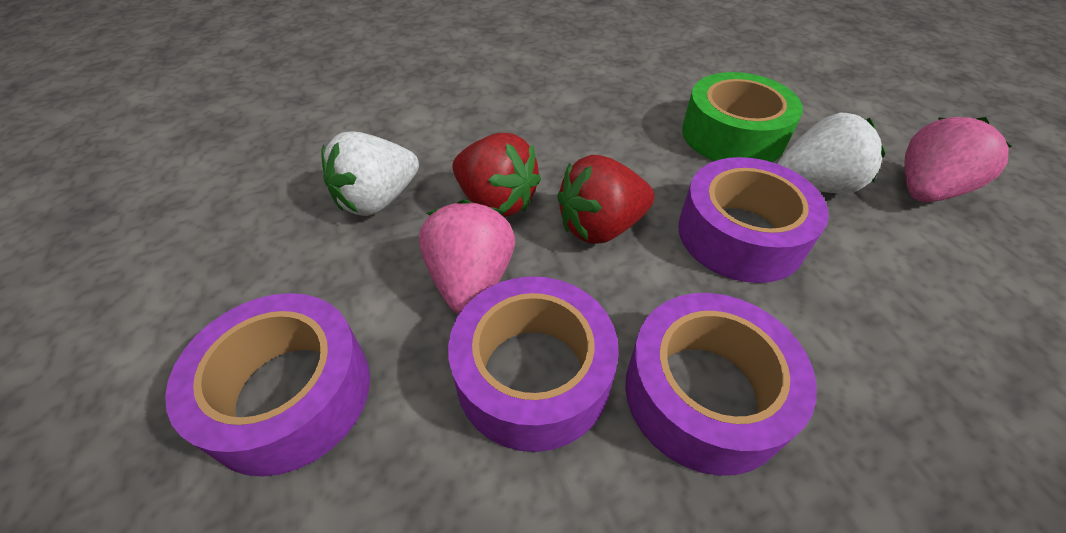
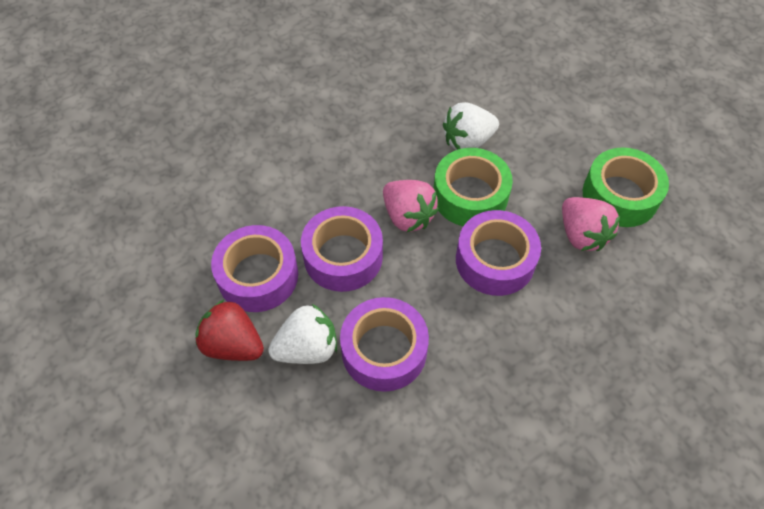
green tape: 1 -> 2
red strawberry: 2 -> 1

